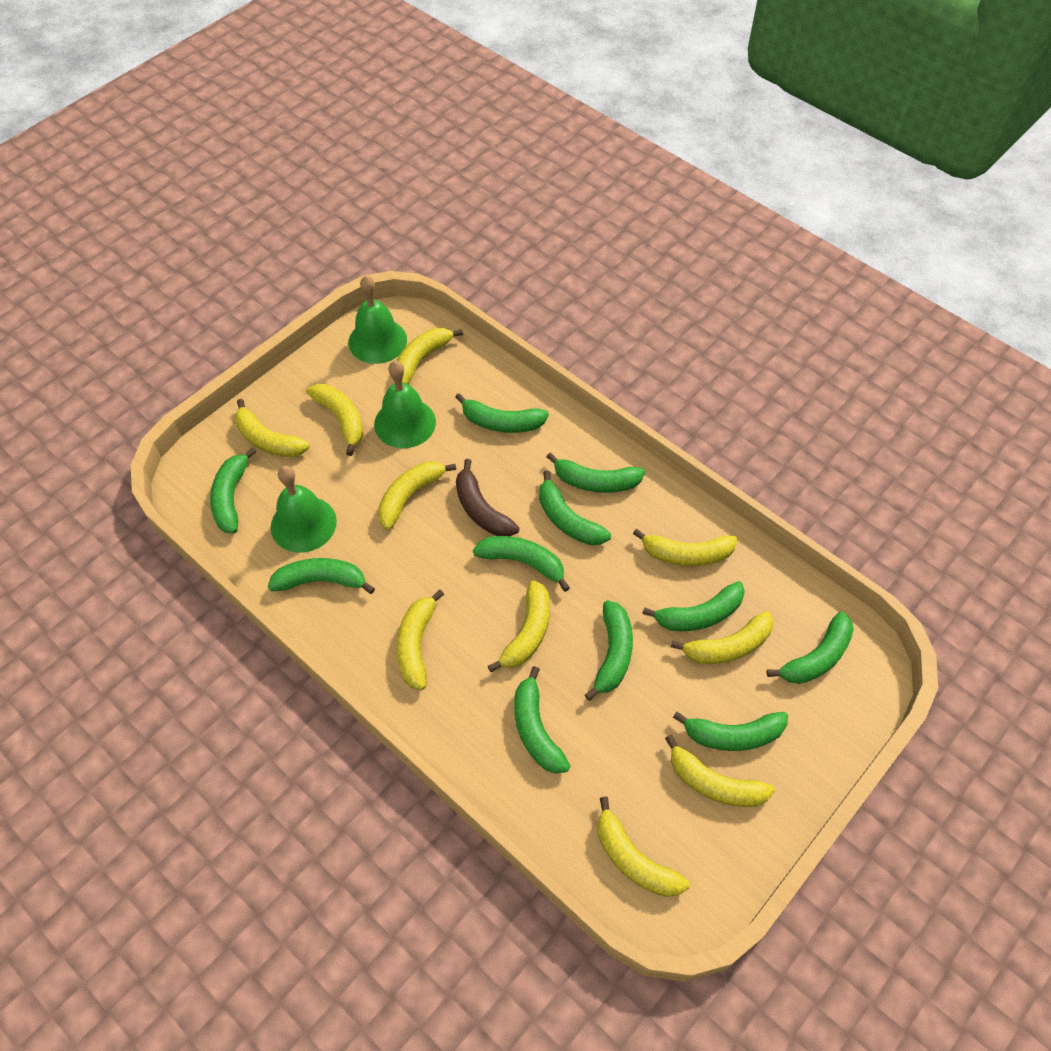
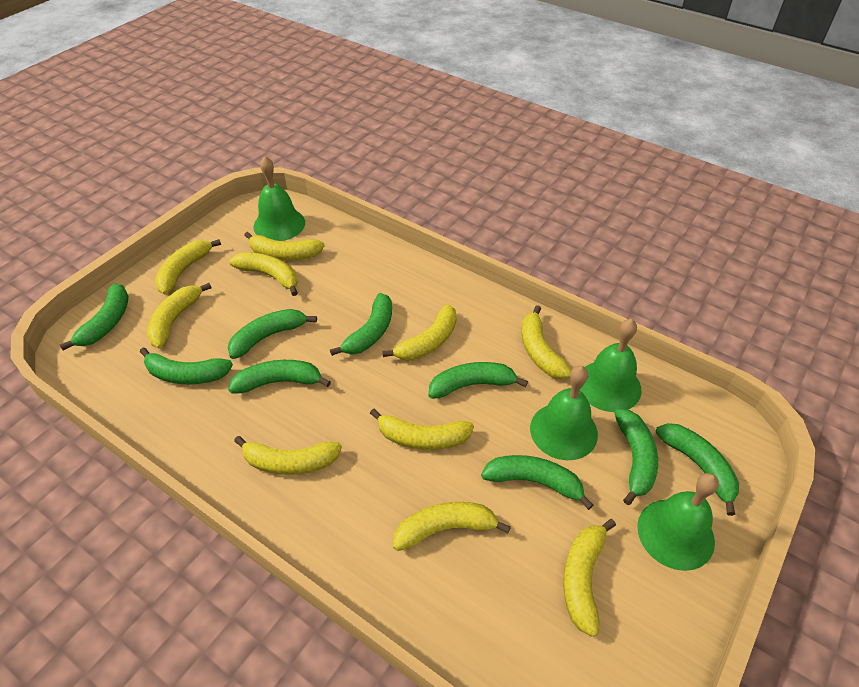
brown banana: 1 -> 0
green banana: 11 -> 9
green bell: 3 -> 4

